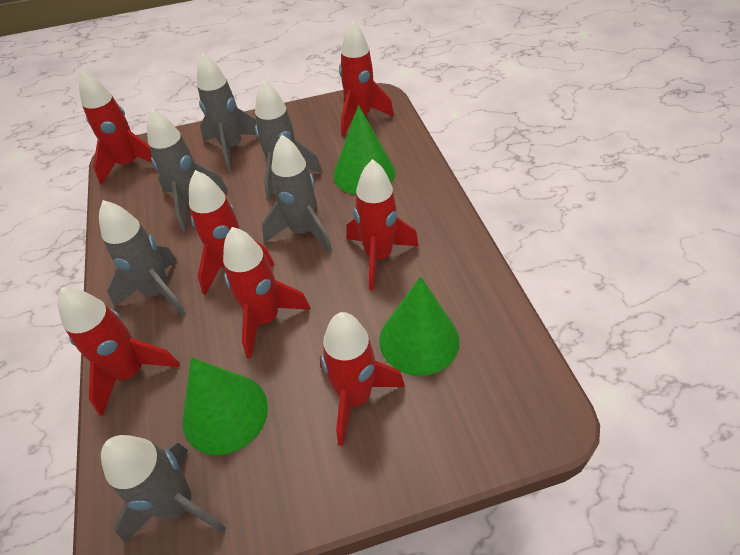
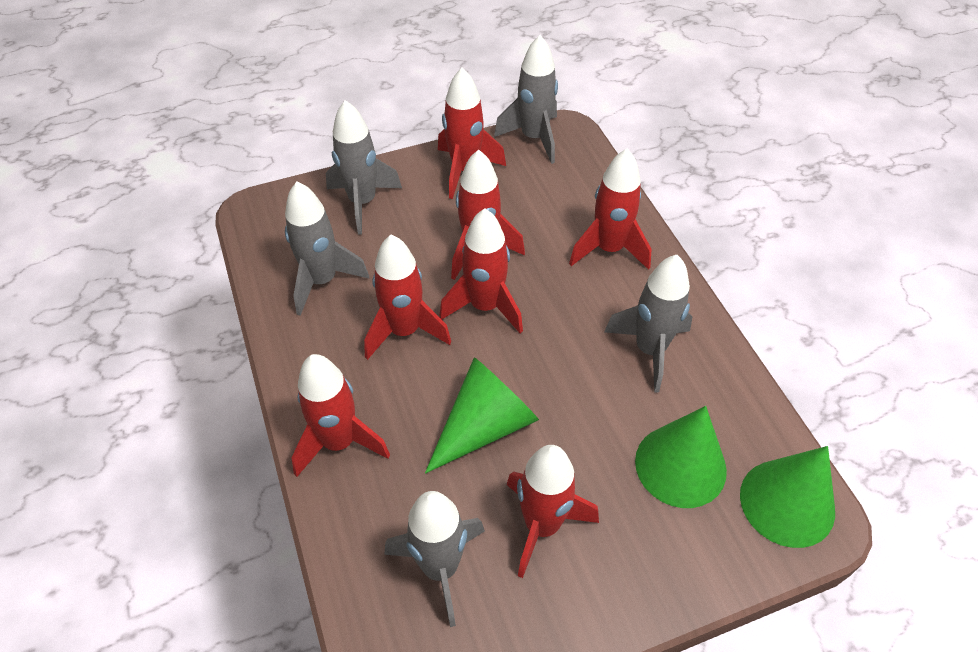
grey rocket: 6 -> 5

